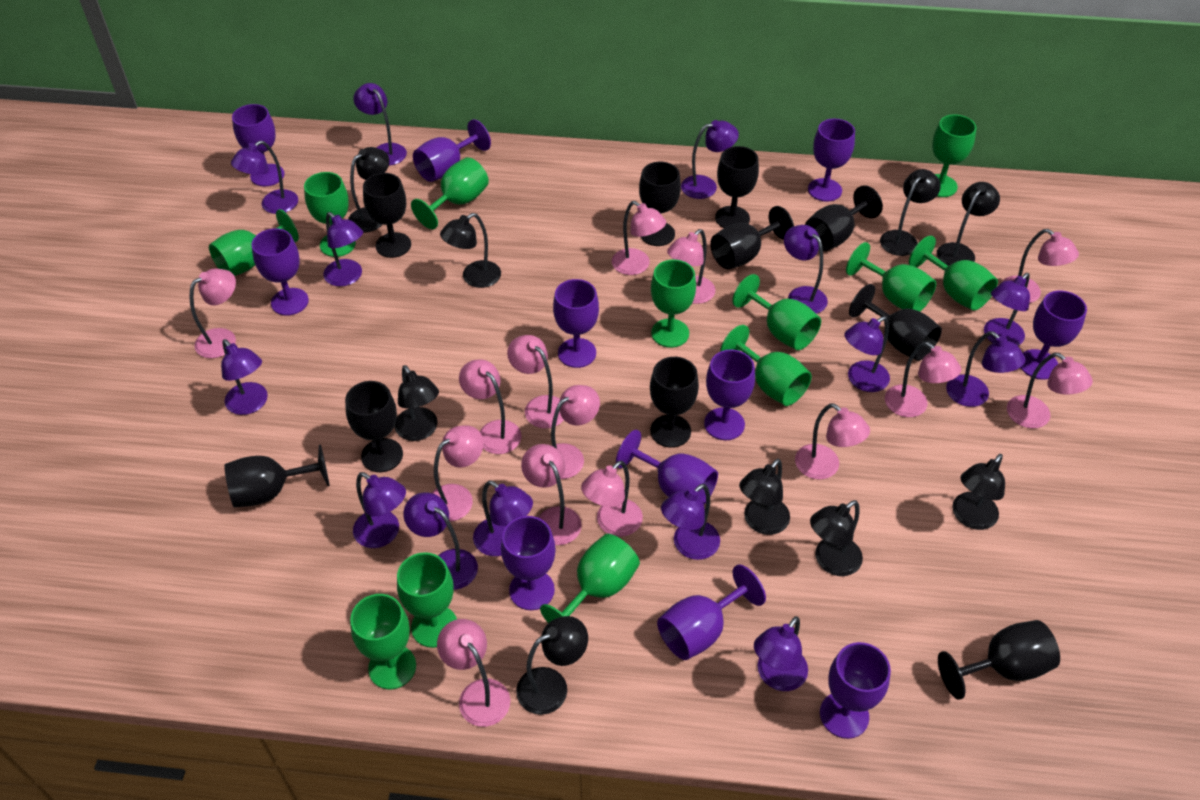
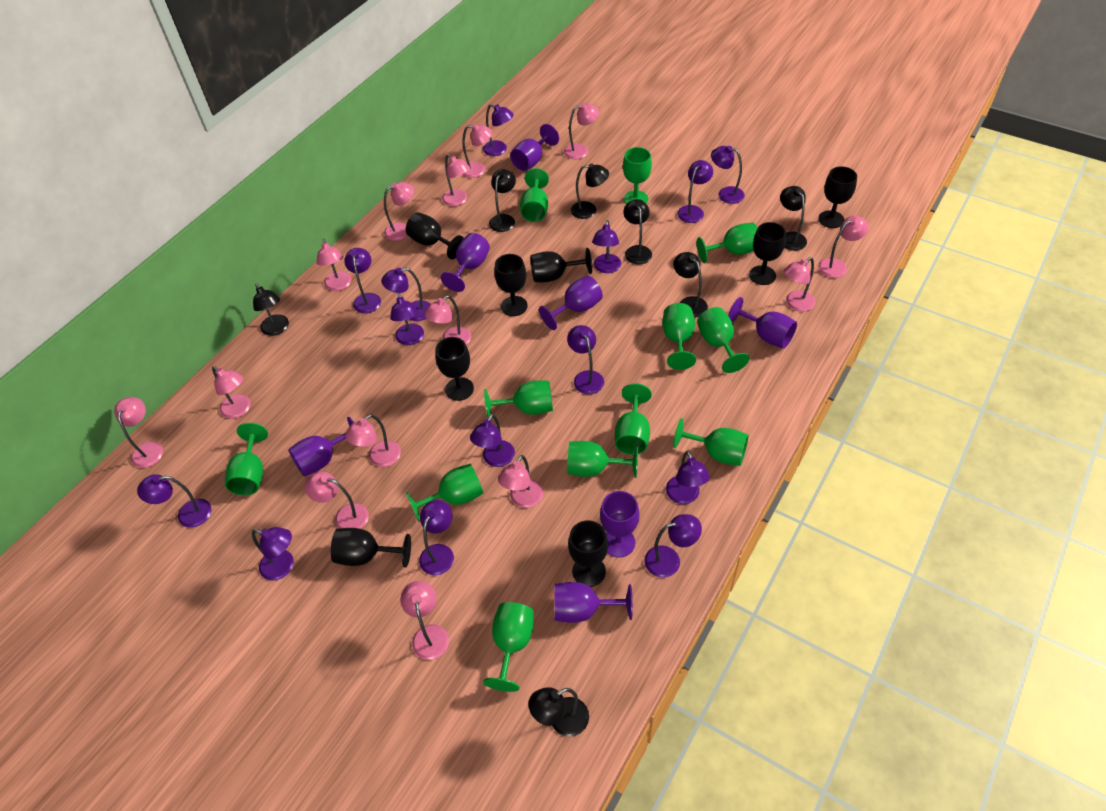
black goblet: 10 -> 8
black lamp: 9 -> 7
purple goblet: 11 -> 7

